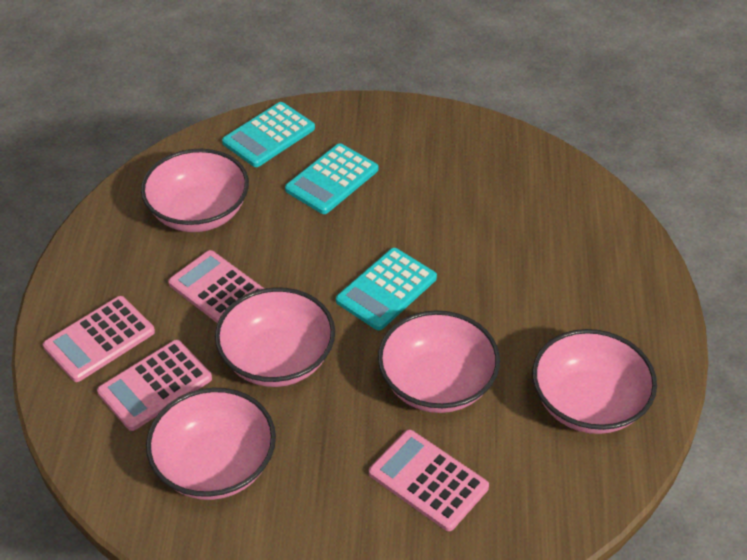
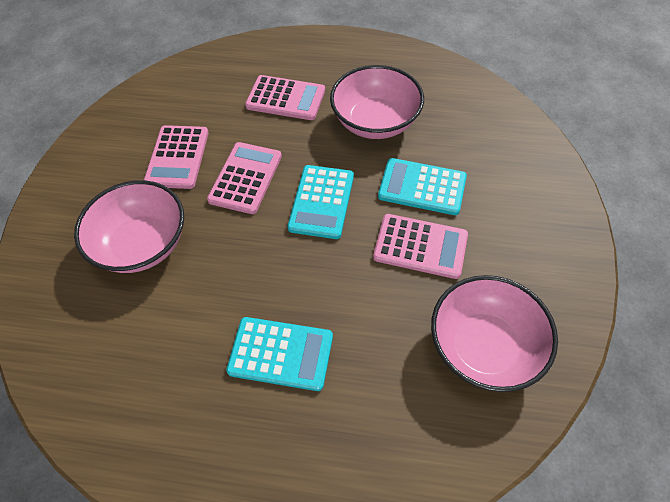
pink bowl: 5 -> 3

